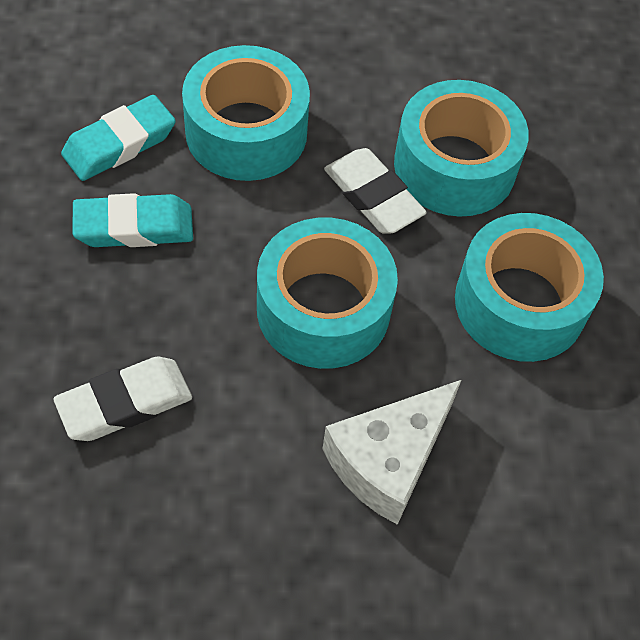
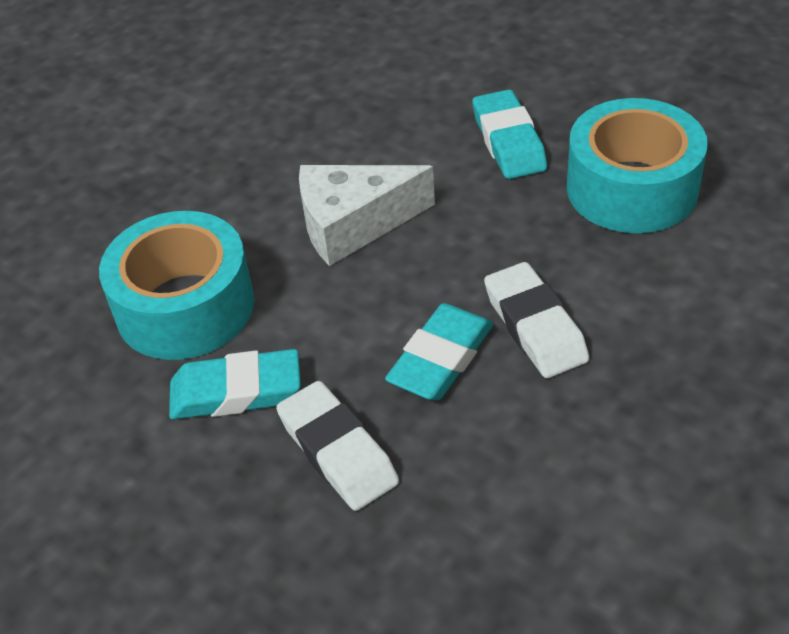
turquoise eraser: 2 -> 3
turquoise tape: 4 -> 2

